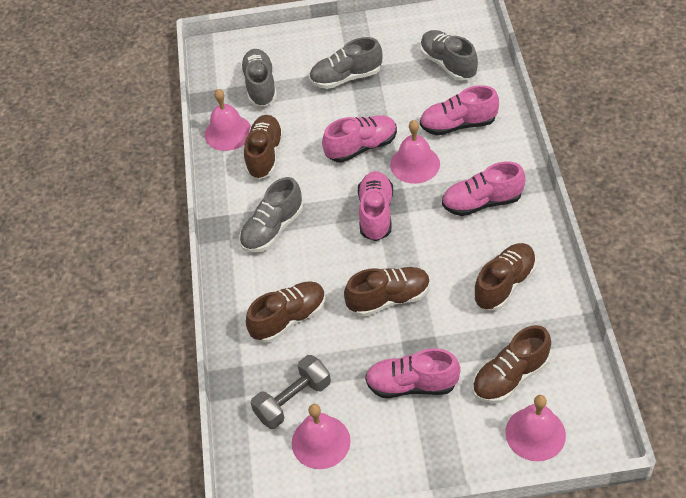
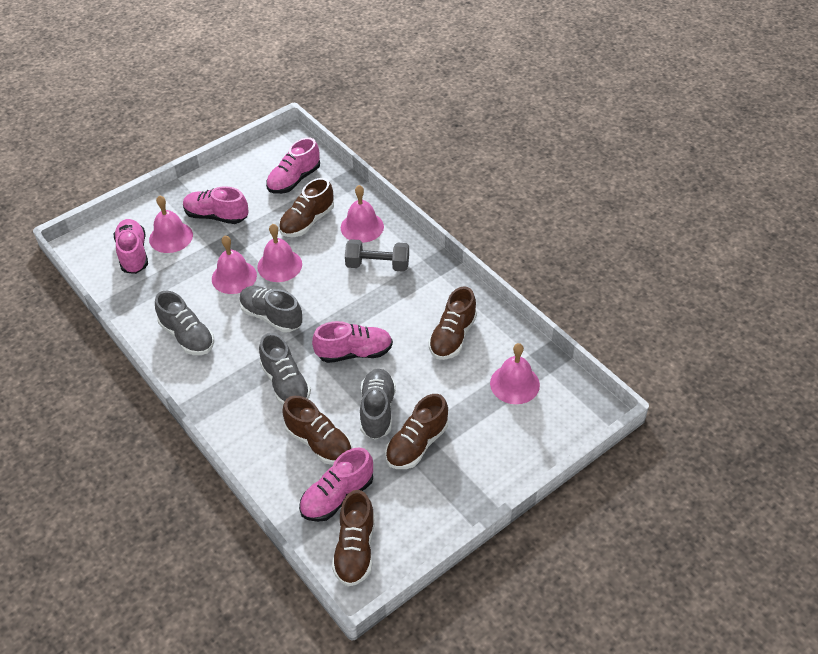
pink bell: 4 -> 5

